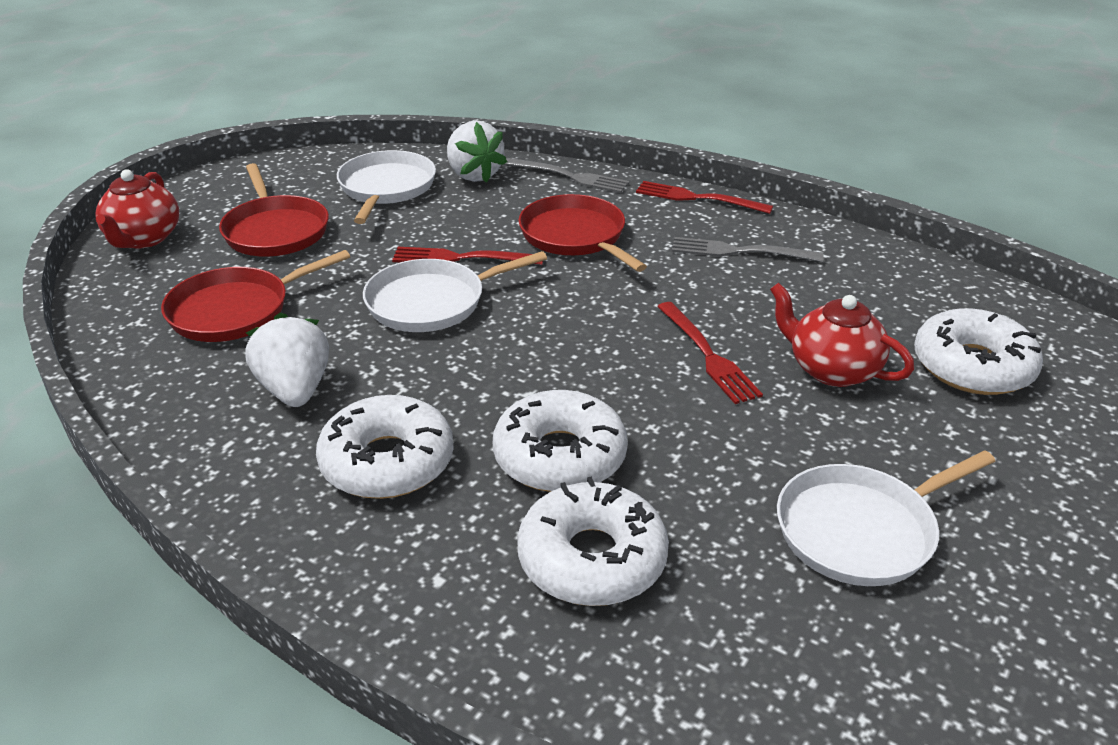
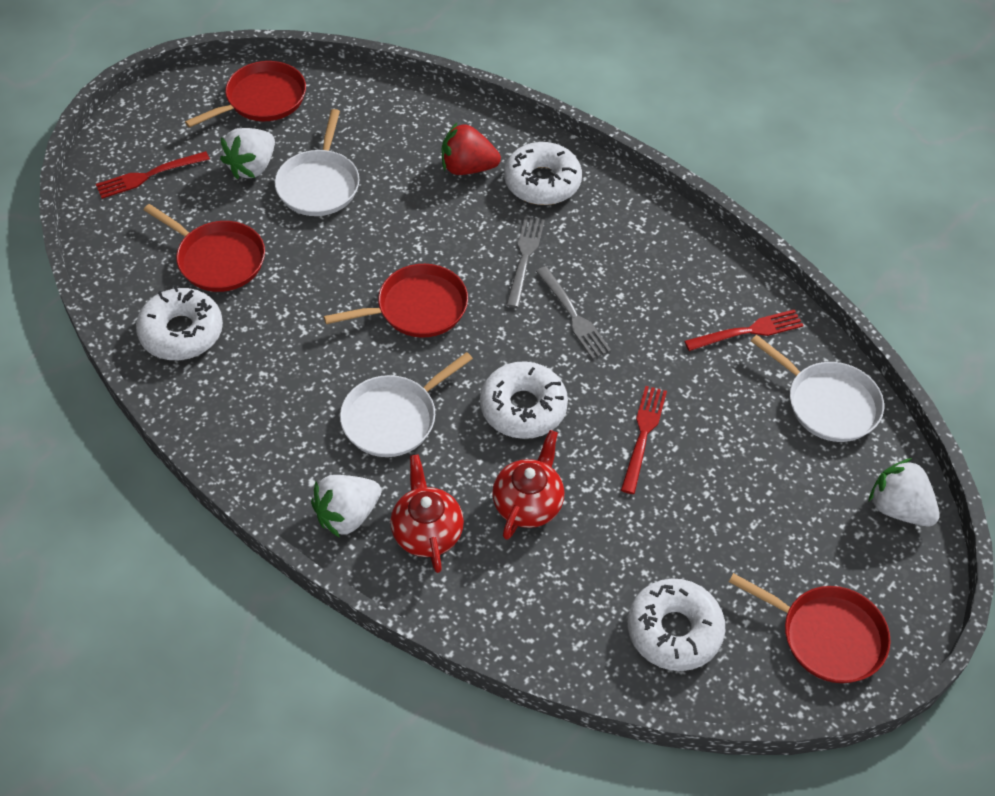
red pan: 3 -> 4
red strawberry: 0 -> 1
white strawberry: 2 -> 3

